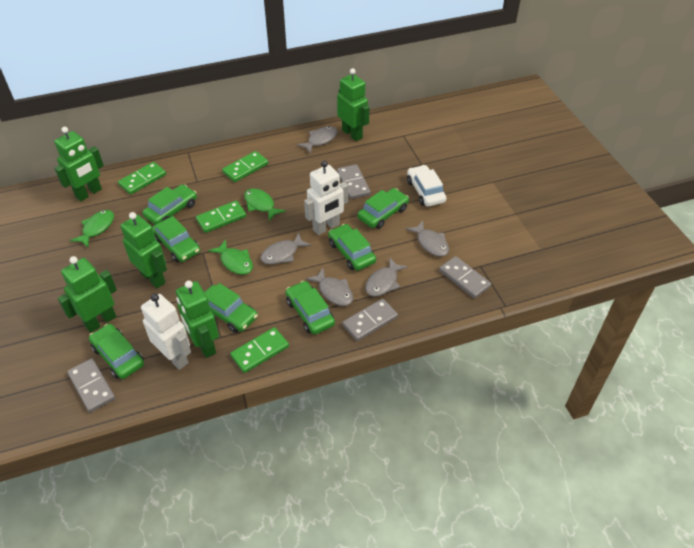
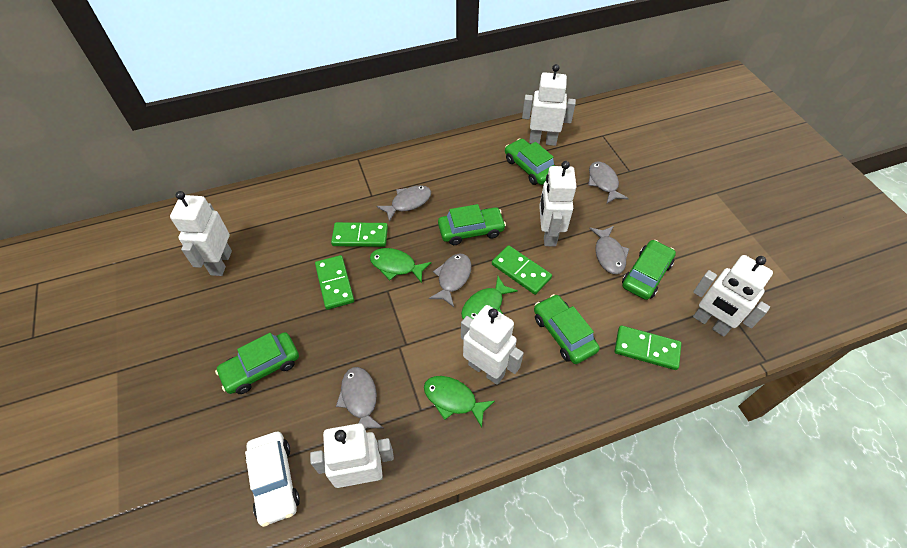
green car: 7 -> 5
green robot: 5 -> 0
grey domino: 4 -> 0
white robot: 2 -> 6

